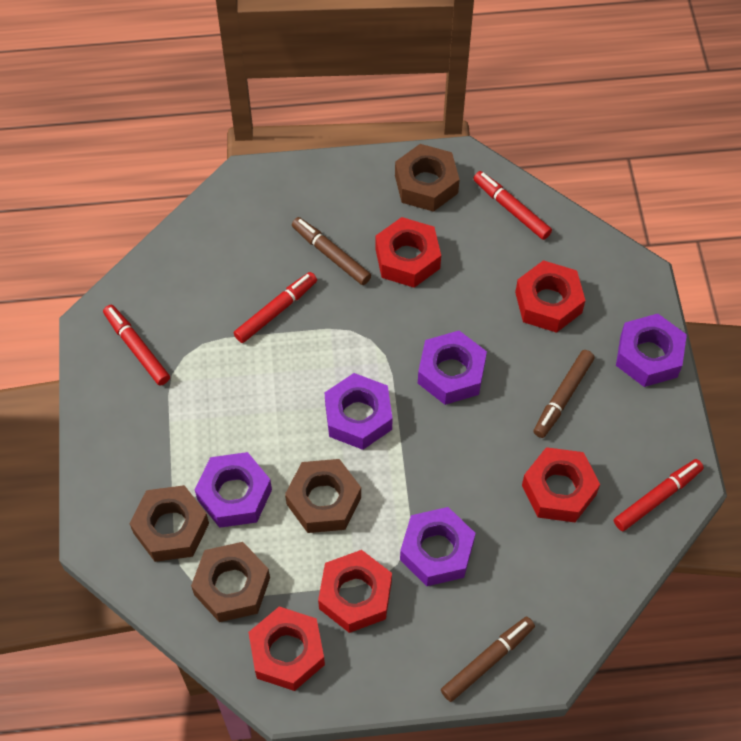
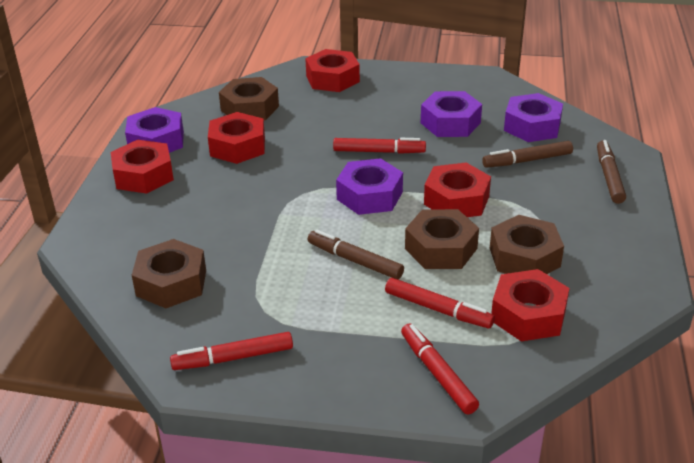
purple nut: 5 -> 4

